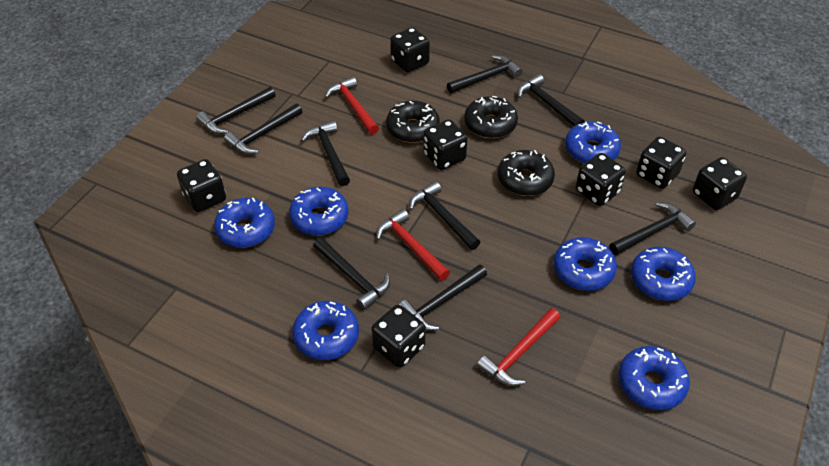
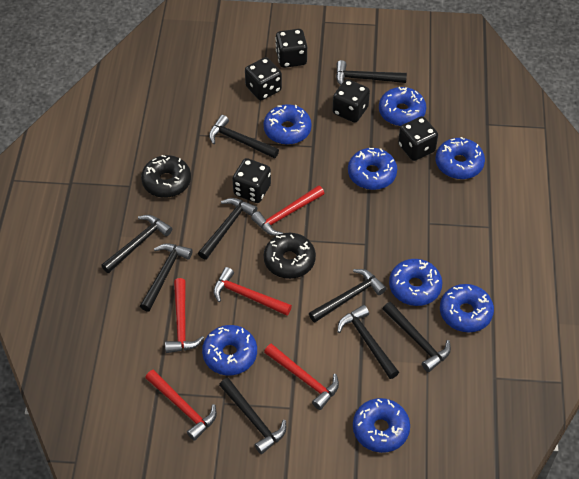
black dice: 7 -> 5
black donut: 3 -> 2
blue donut: 7 -> 8
red hammer: 3 -> 5

